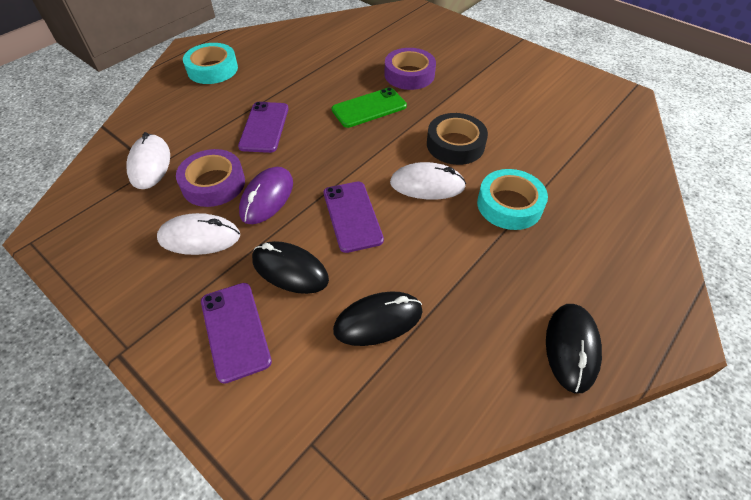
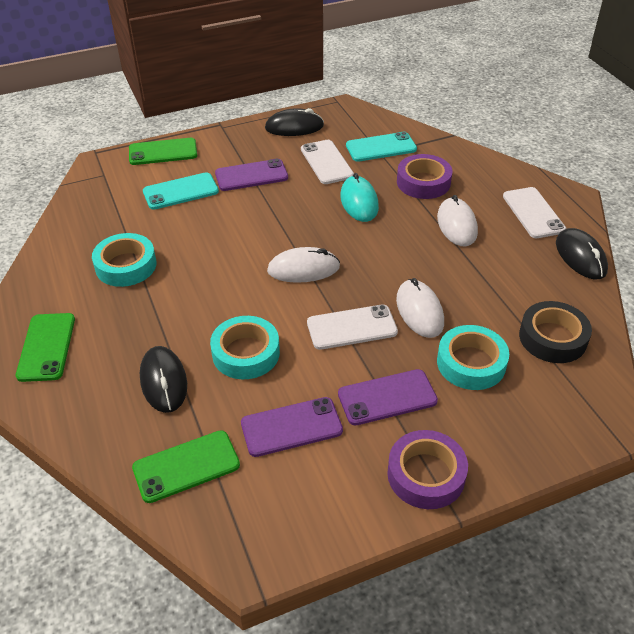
green phone: 1 -> 3
purple mouse: 1 -> 0
turquoise mouse: 0 -> 1
turquoise phone: 0 -> 2
turquoise tape: 2 -> 3
white phone: 0 -> 3

